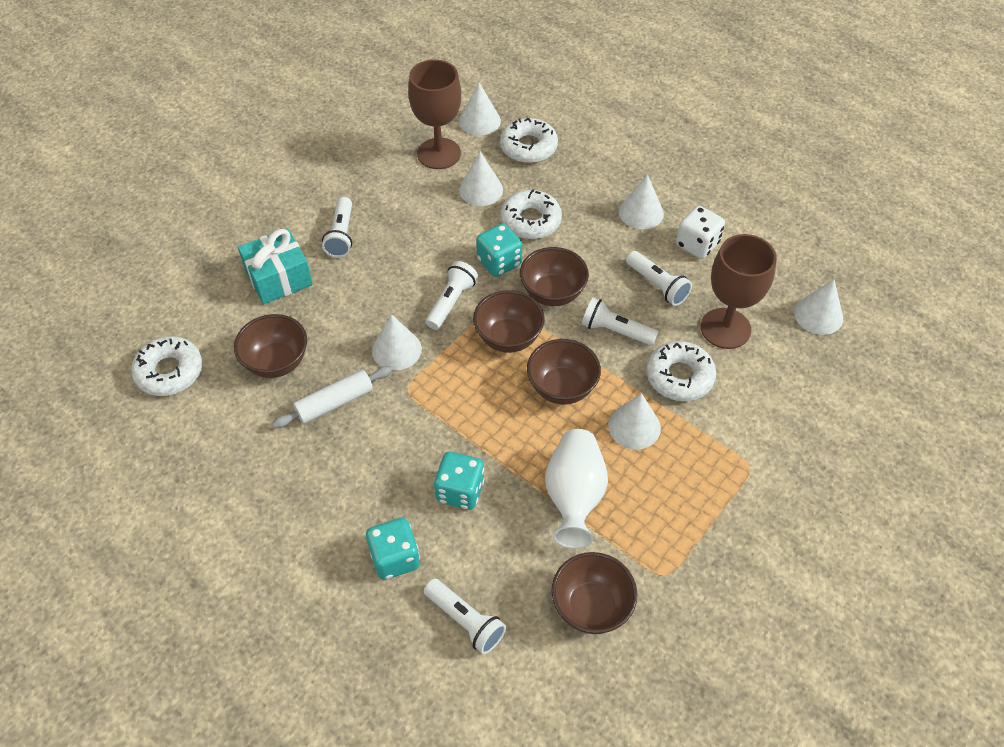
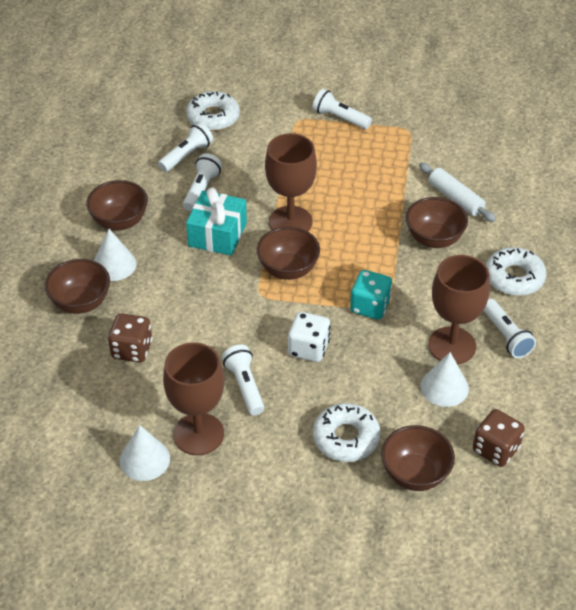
brown dice: 0 -> 2
brown goblet: 2 -> 3
turquoise dice: 3 -> 1
white cone: 6 -> 3
white donut: 4 -> 3
white vase: 1 -> 0

